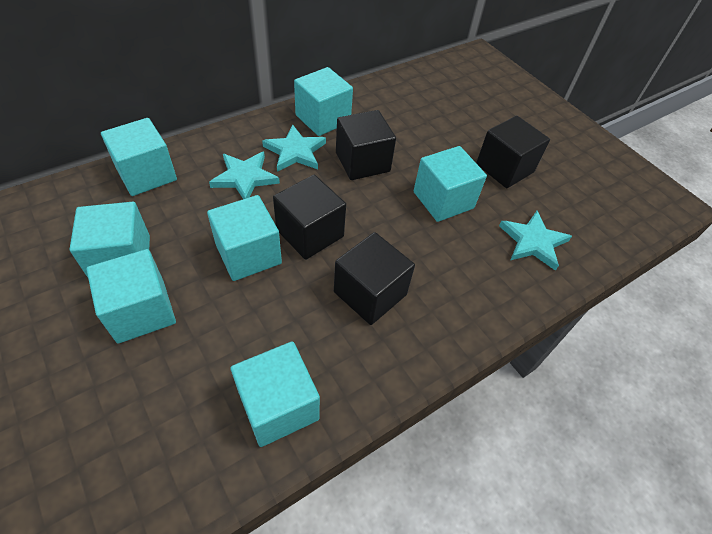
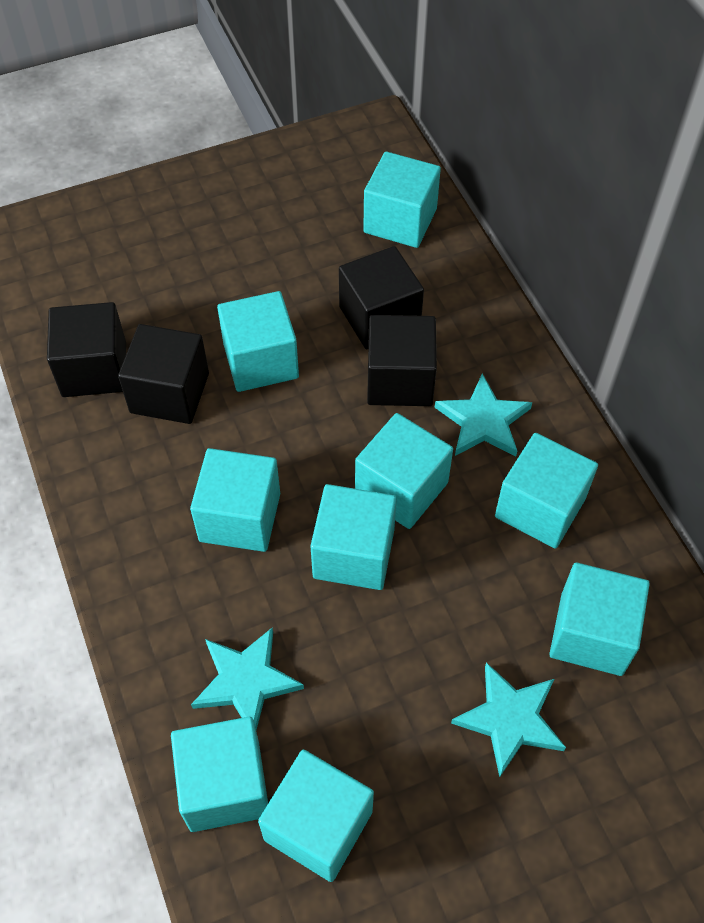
turquoise cube: 7 -> 9

